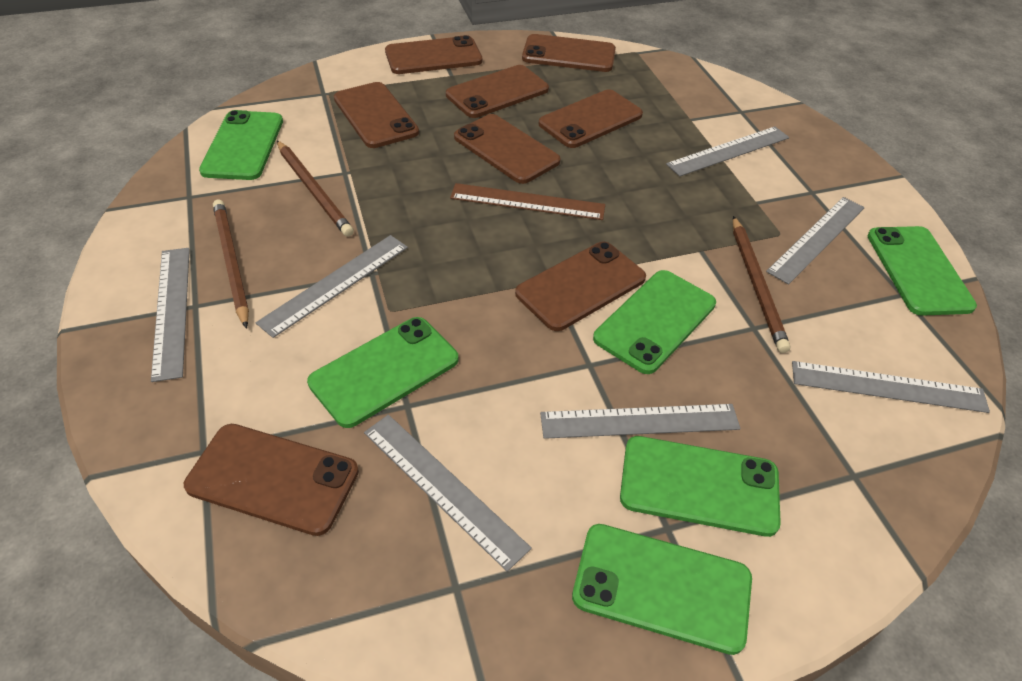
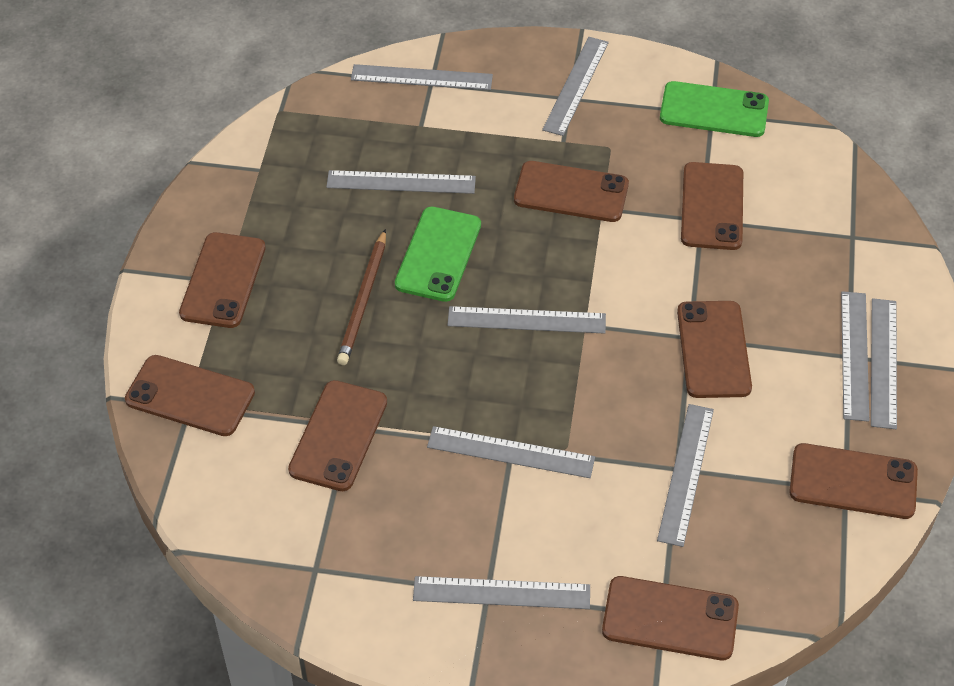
brown pencil: 3 -> 1
brown ruler: 1 -> 0
green phone: 6 -> 2
grey ruler: 7 -> 9

